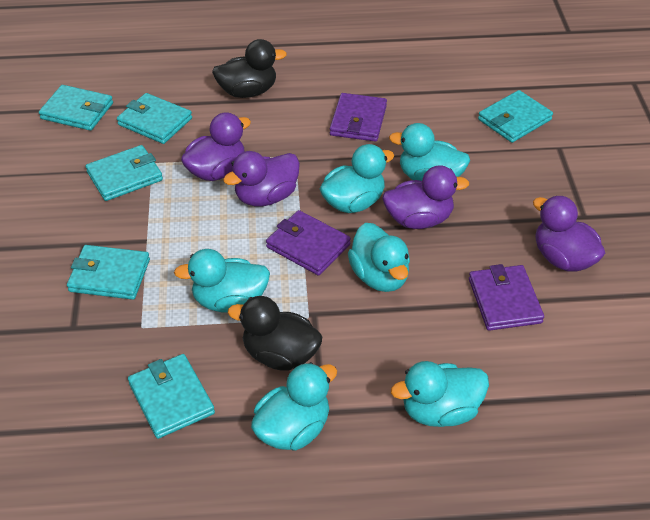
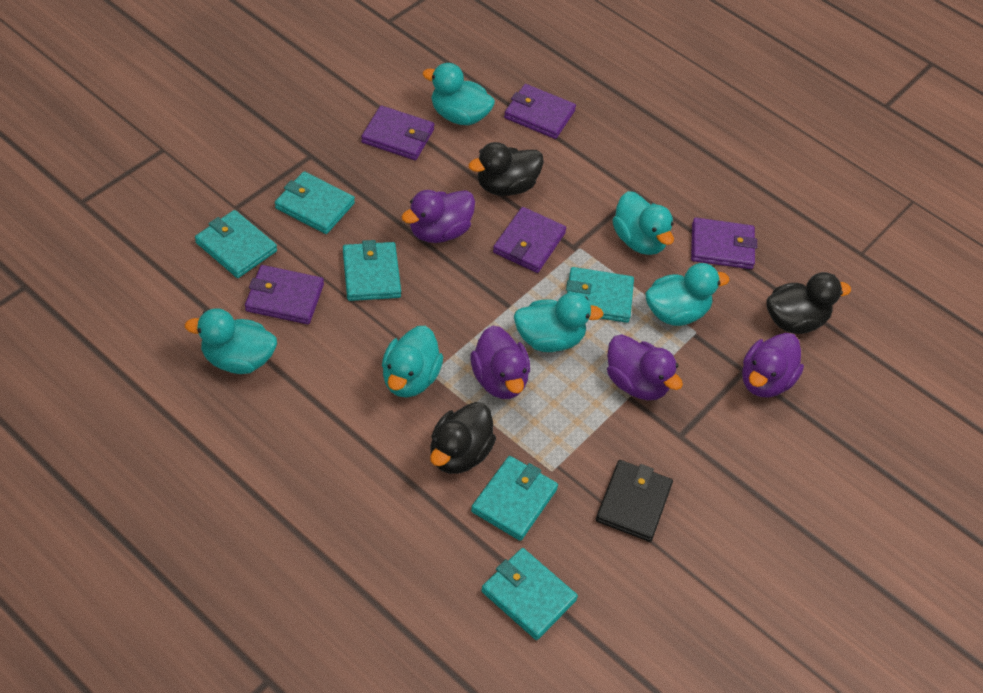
black duck: 2 -> 3
black wallet: 0 -> 1
purple wallet: 3 -> 5

